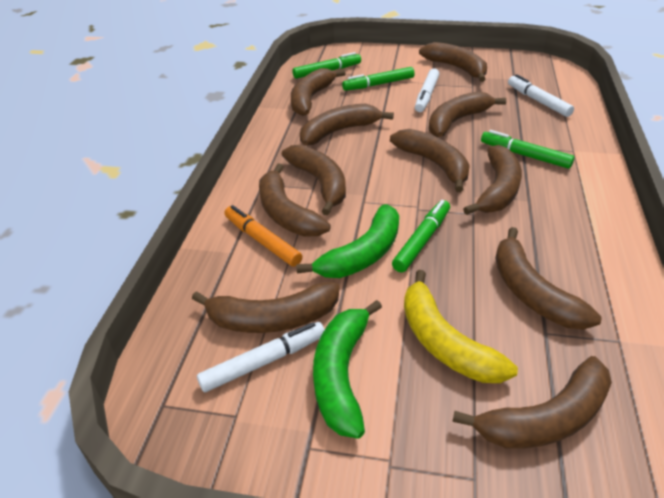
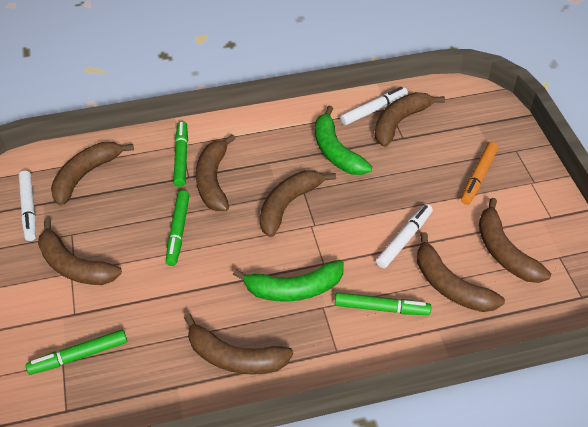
brown banana: 11 -> 8
yellow banana: 1 -> 0

